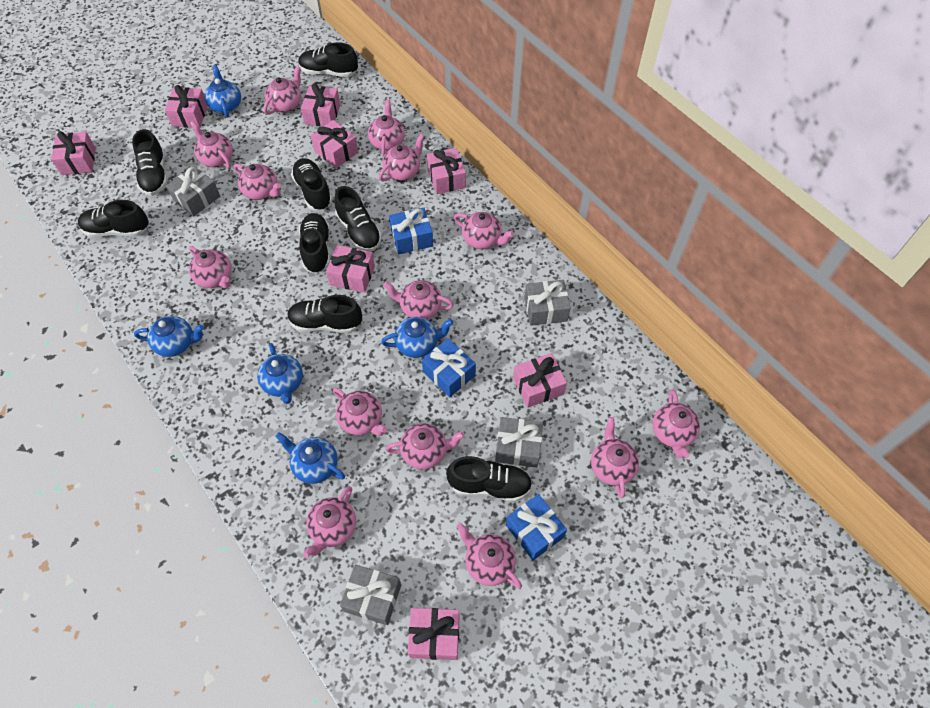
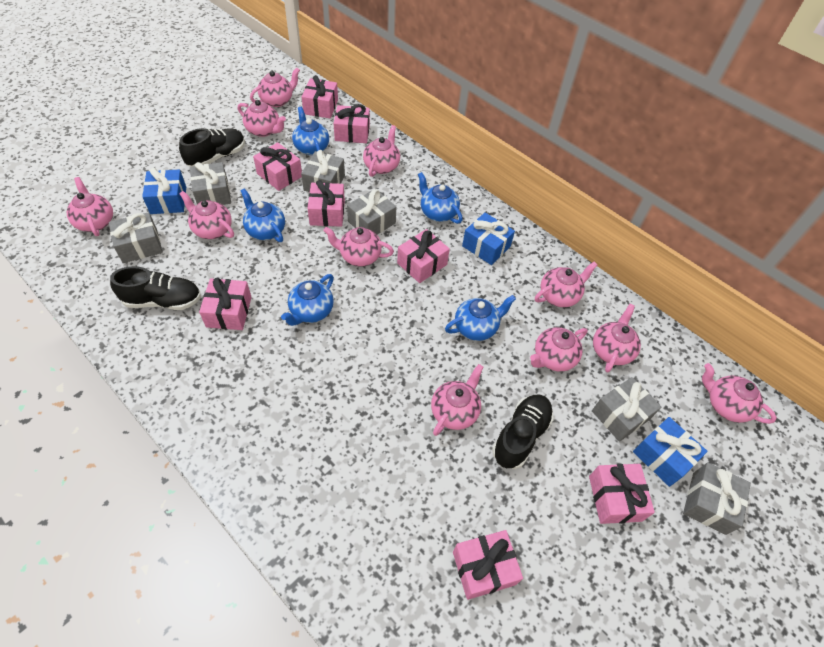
black shoe: 8 -> 3
grey gift: 4 -> 6
pink teapot: 14 -> 11

